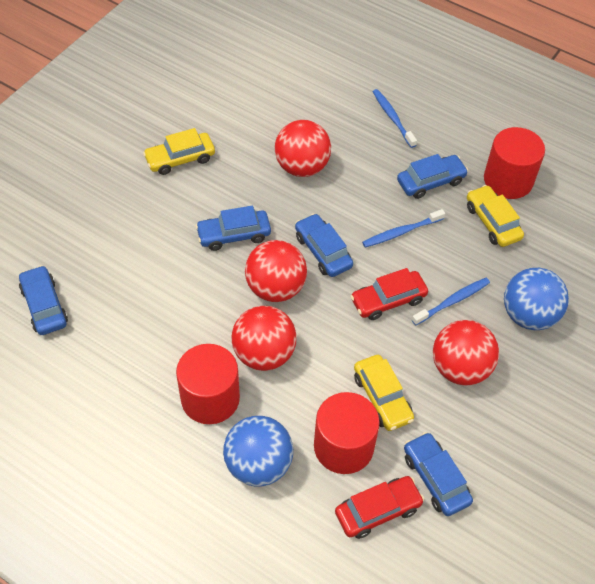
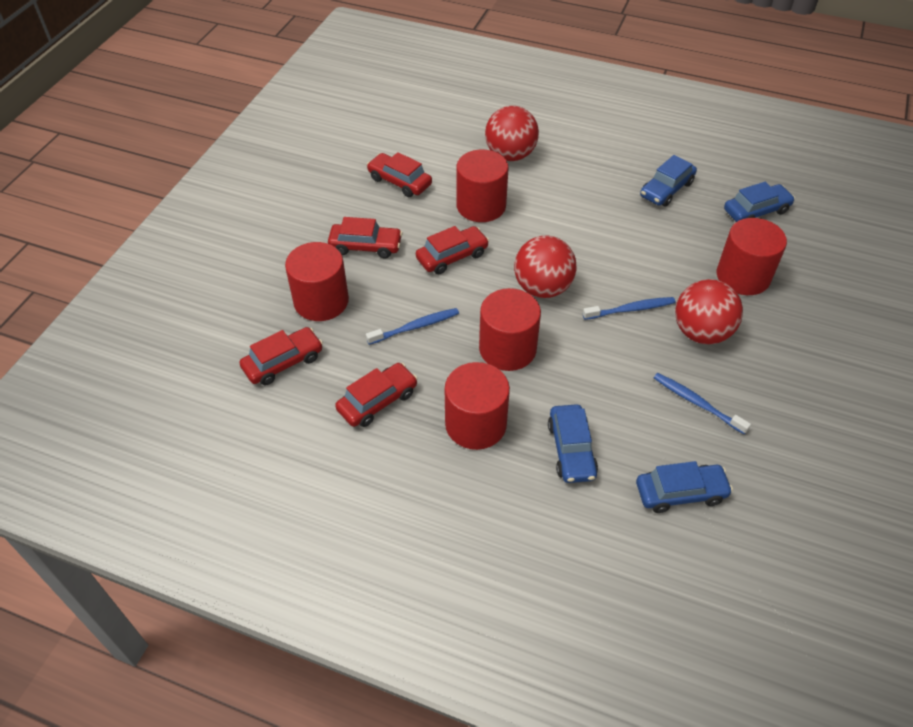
blue ball: 2 -> 0
blue car: 5 -> 4
red ball: 4 -> 3
red car: 2 -> 5
red cylinder: 3 -> 5
yellow car: 3 -> 0

